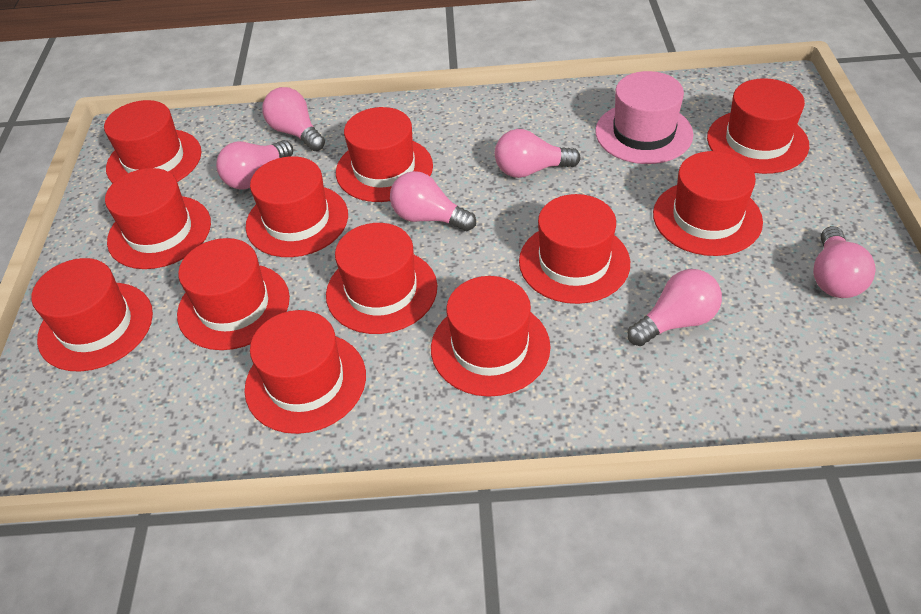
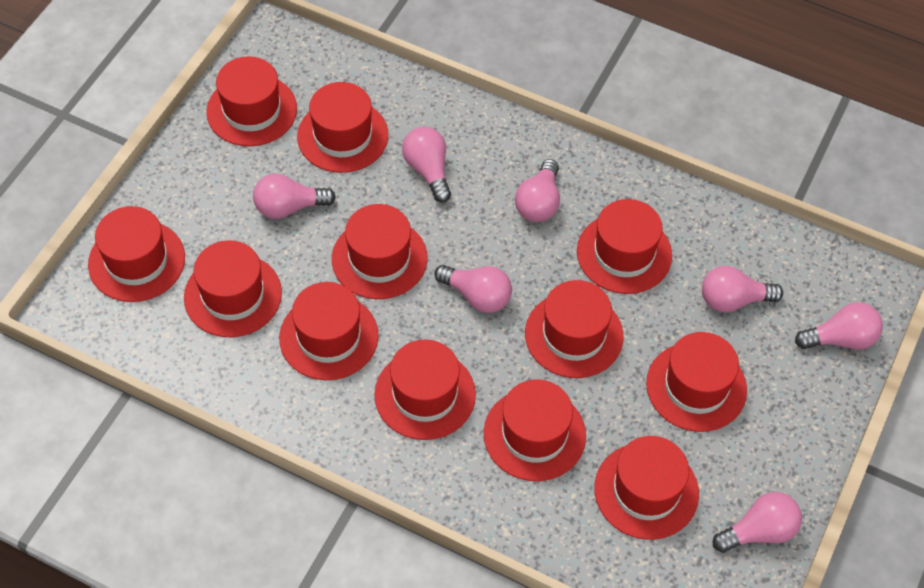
pink hat: 1 -> 0
pink light bulb: 6 -> 7

